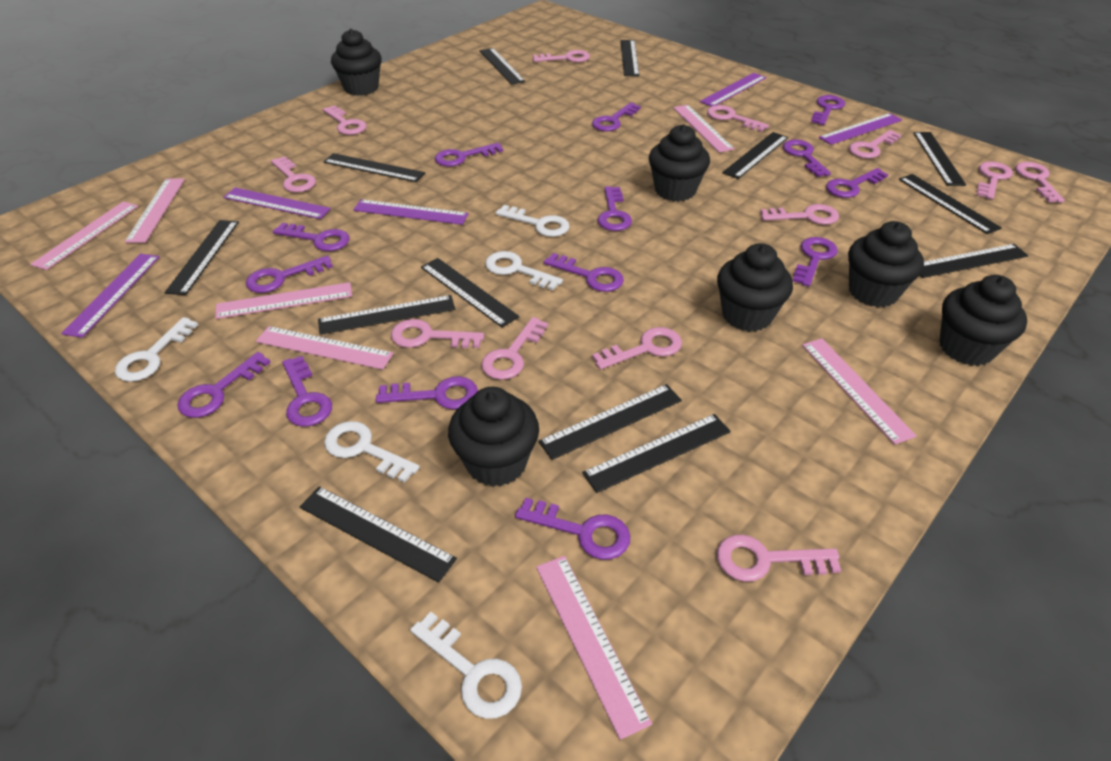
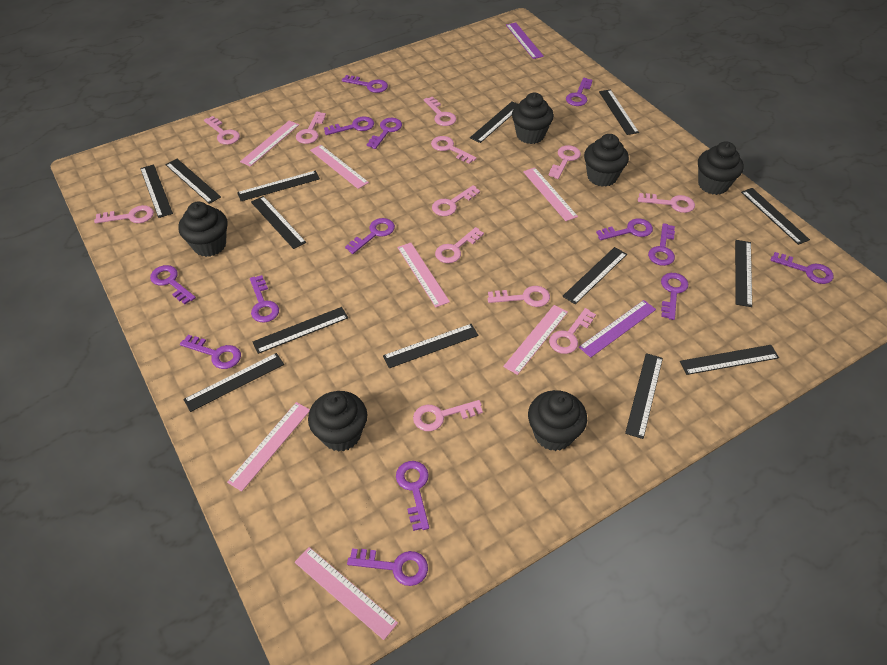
black ruler: 13 -> 14
purple ruler: 5 -> 2
white key: 5 -> 0

